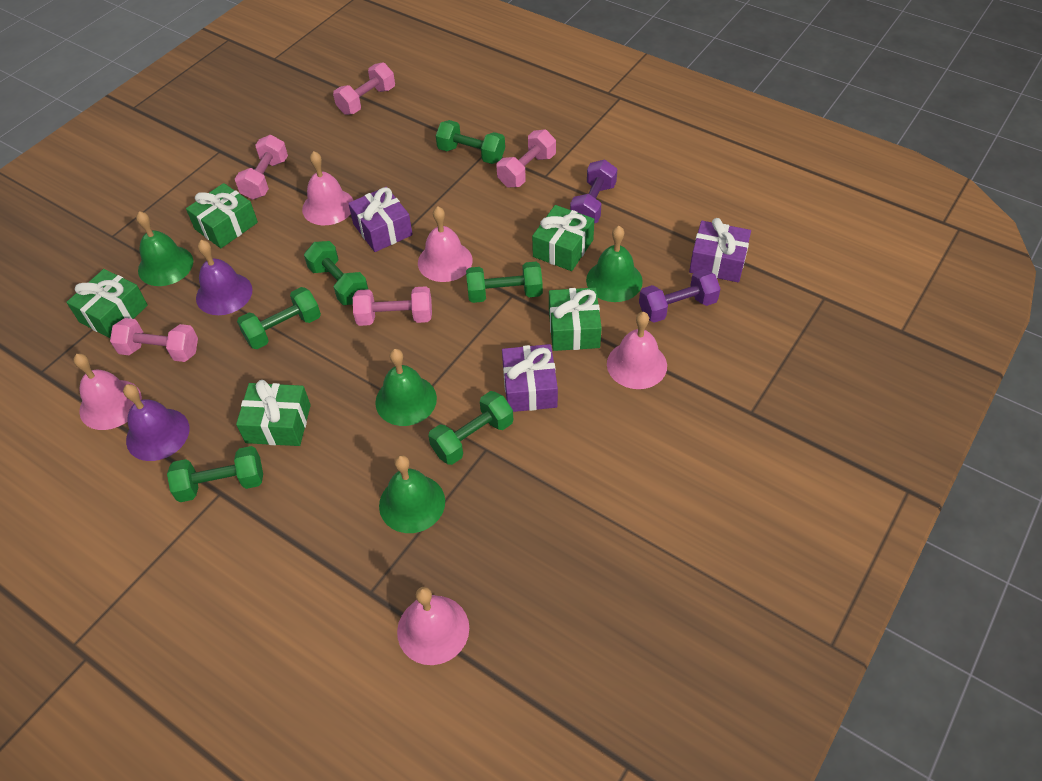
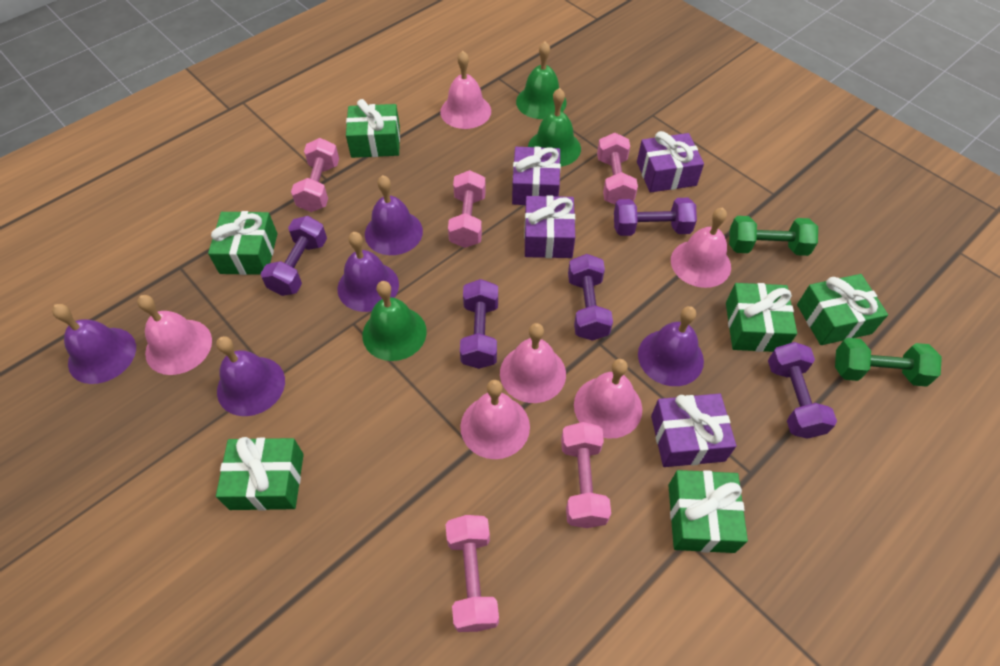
green bell: 4 -> 3
green dumbbell: 6 -> 2
green gift: 5 -> 6
pink bell: 5 -> 6
purple bell: 2 -> 5
purple dumbbell: 2 -> 5
purple gift: 3 -> 4

